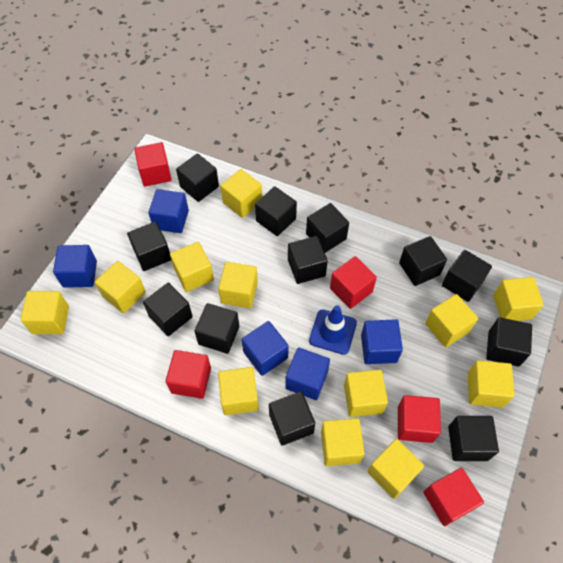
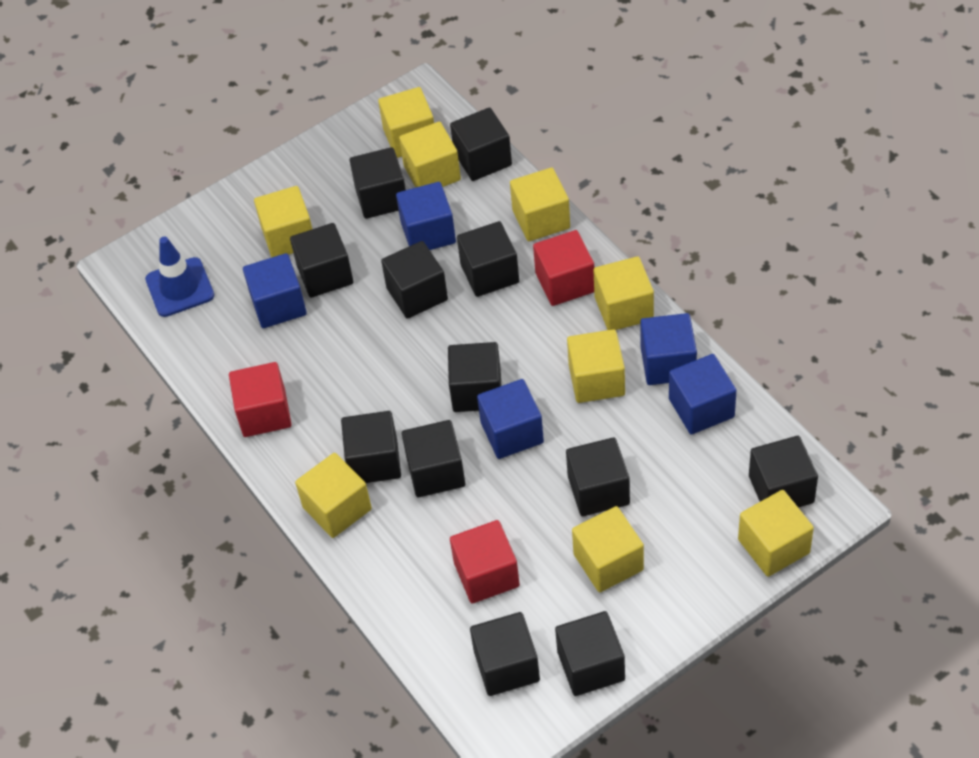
red cube: 5 -> 3
yellow cube: 12 -> 9

